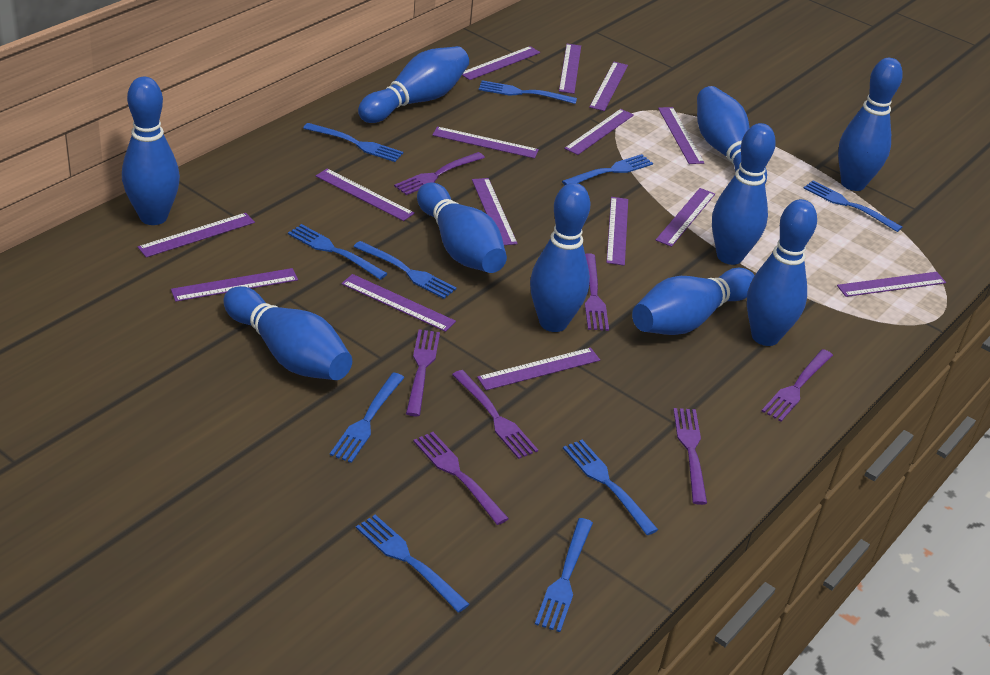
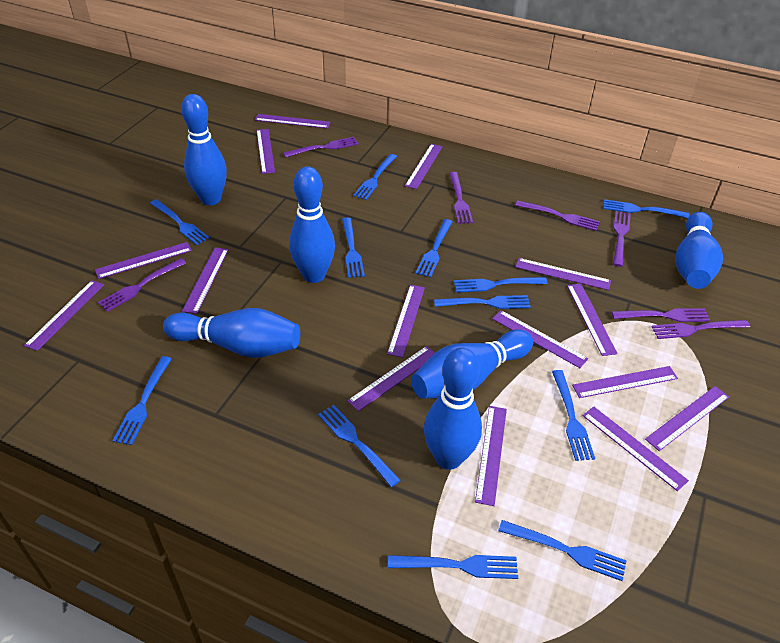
blue bowling pin: 10 -> 6
blue fork: 10 -> 12

